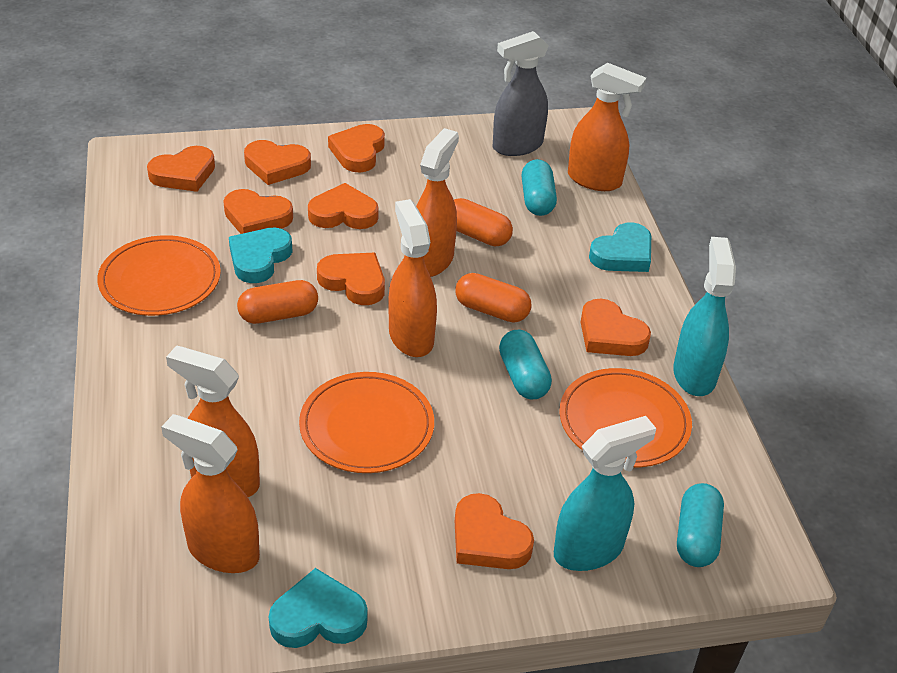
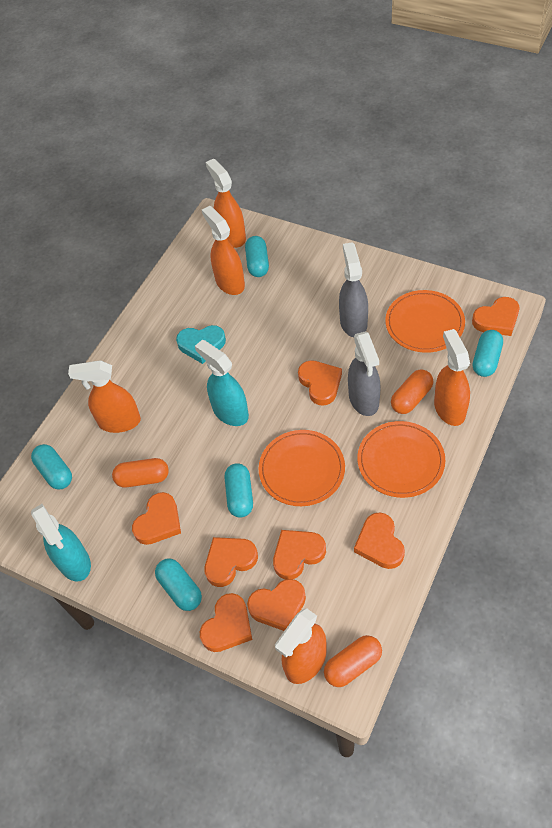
grey spray bottle: 1 -> 2
turquoise capsule: 3 -> 5
turquoise heart: 3 -> 1

